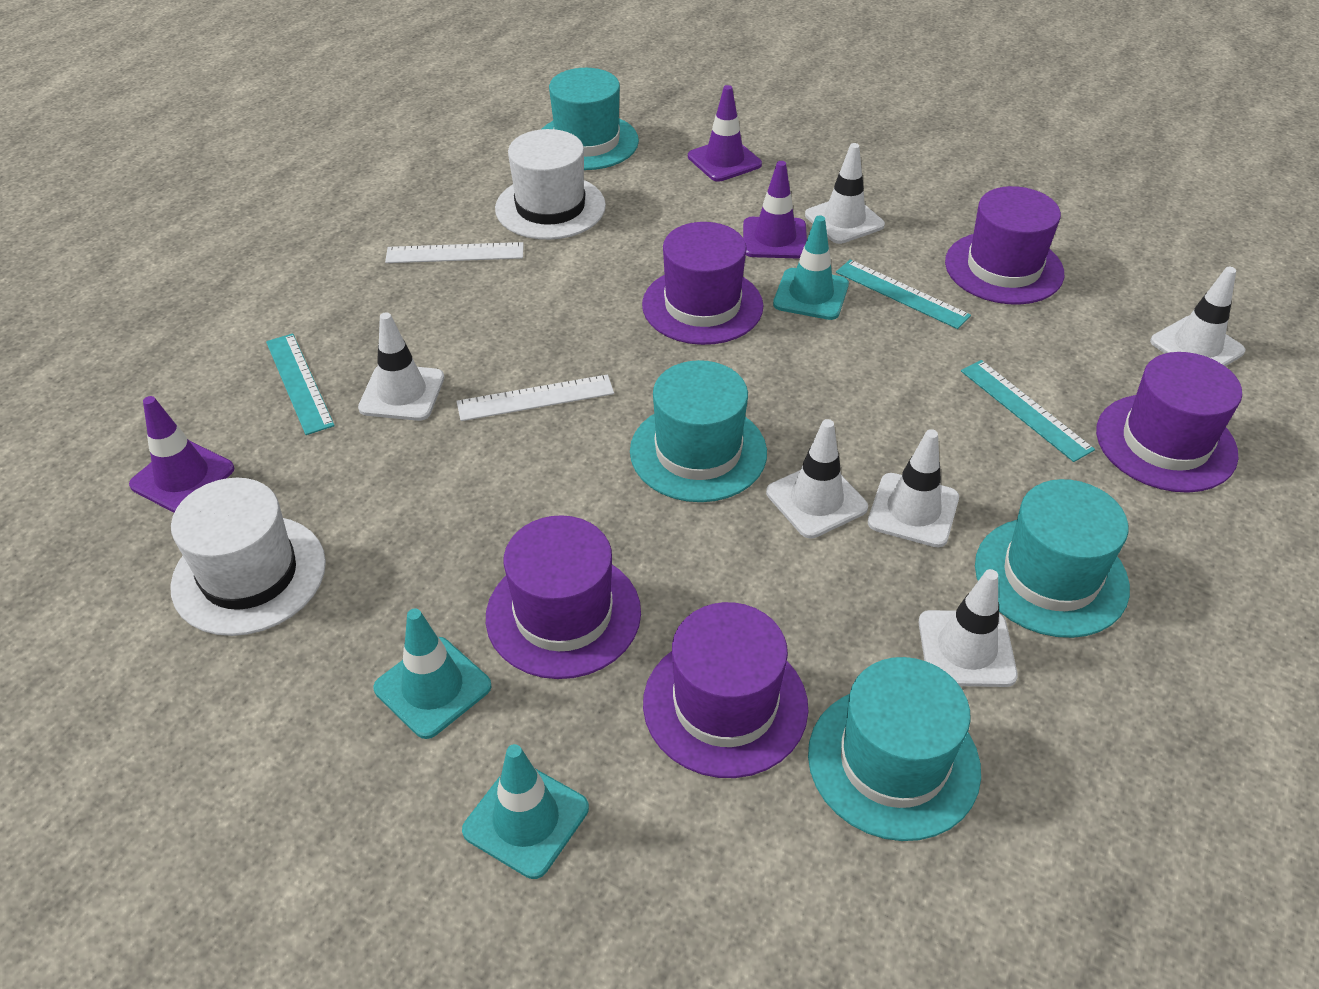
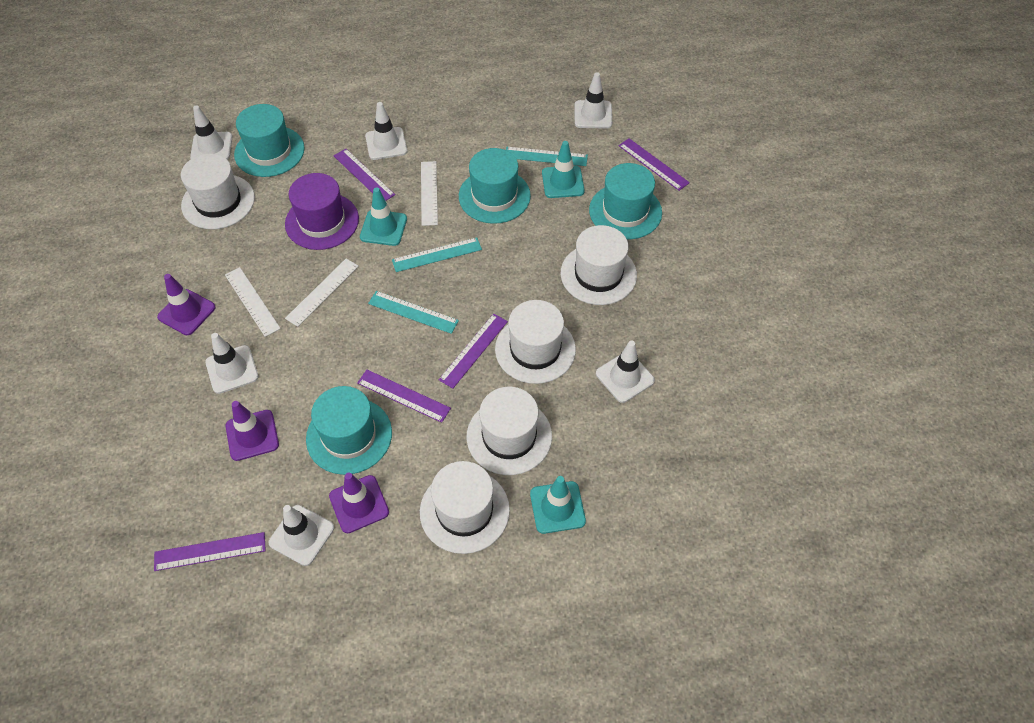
purple hat: 5 -> 1
purple ruler: 0 -> 5
white hat: 2 -> 5
white ruler: 2 -> 3

